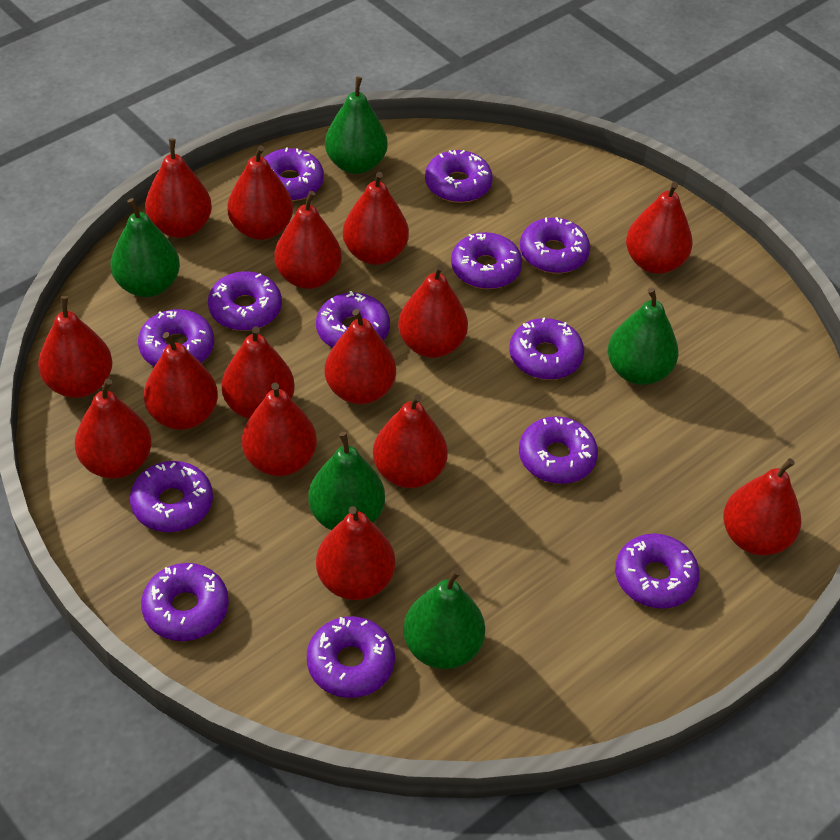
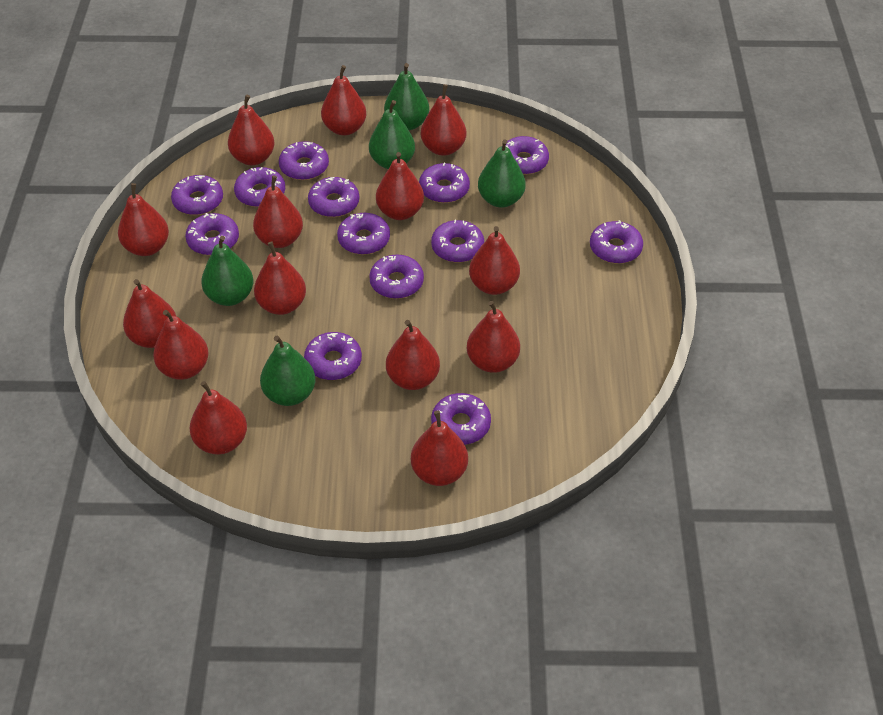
red pear: 15 -> 14

